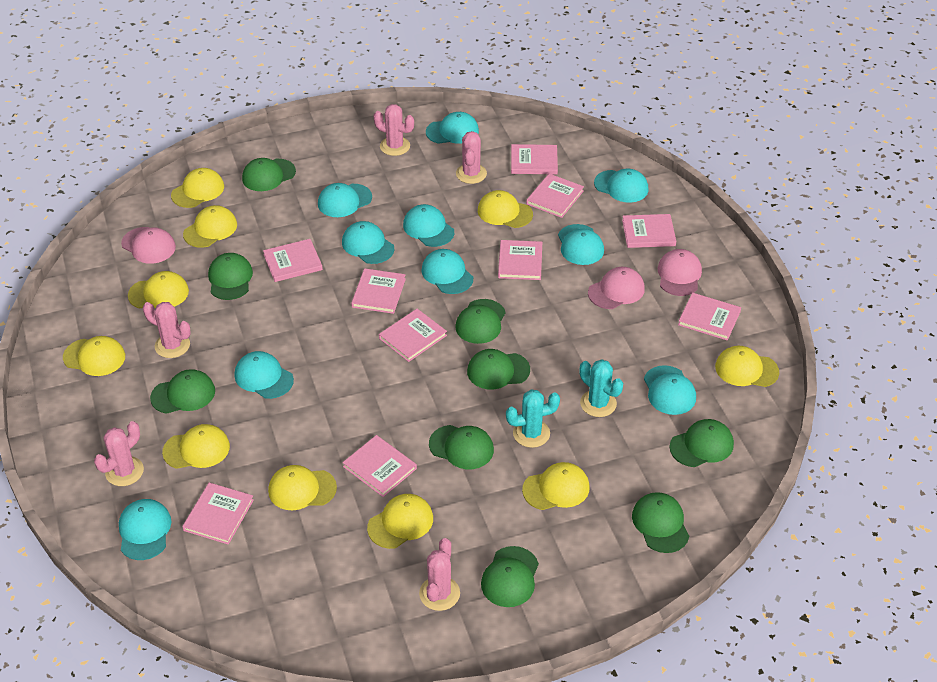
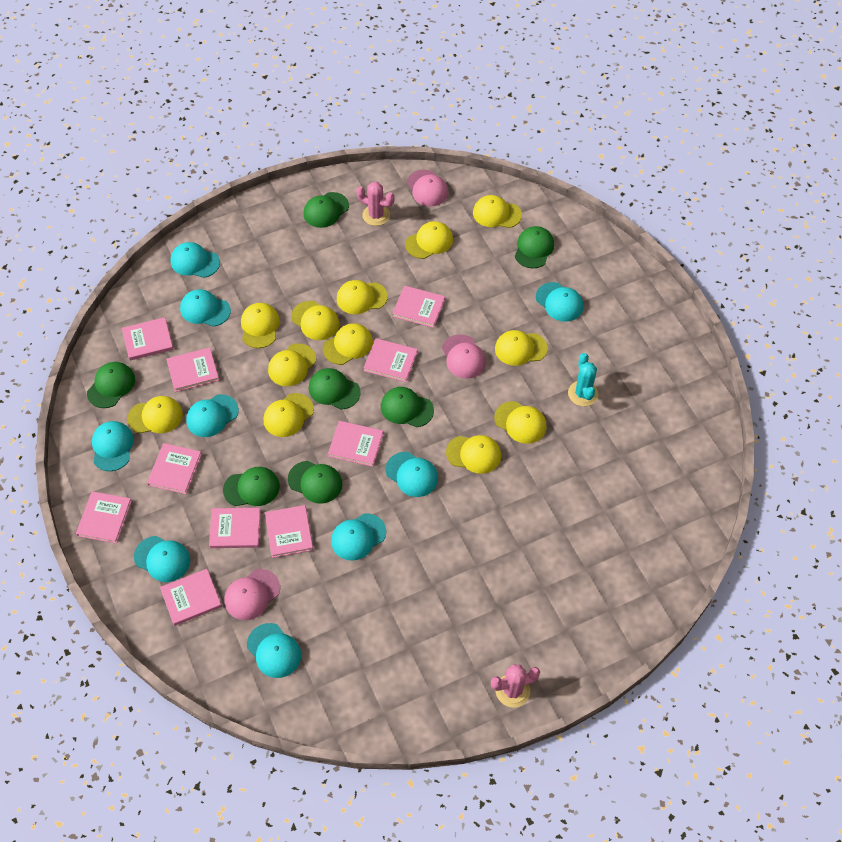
green cap: 9 -> 7
pink cactus: 5 -> 2
turquoise cactus: 2 -> 1
turquoise cap: 10 -> 9
yellow cap: 10 -> 12

